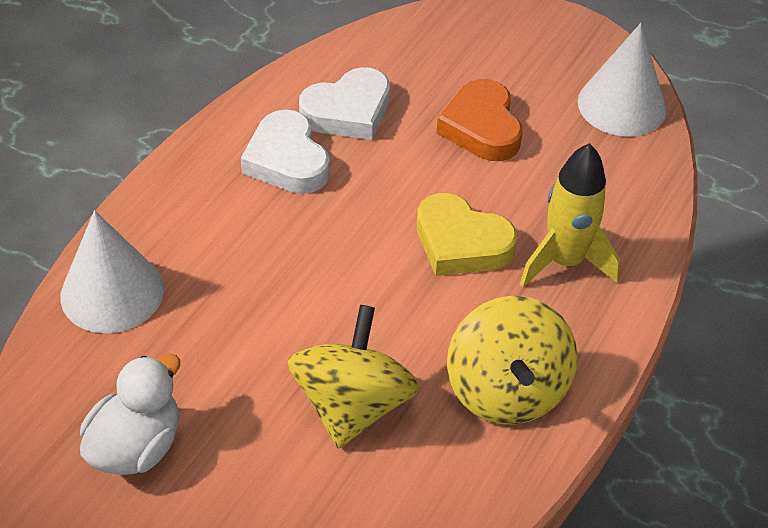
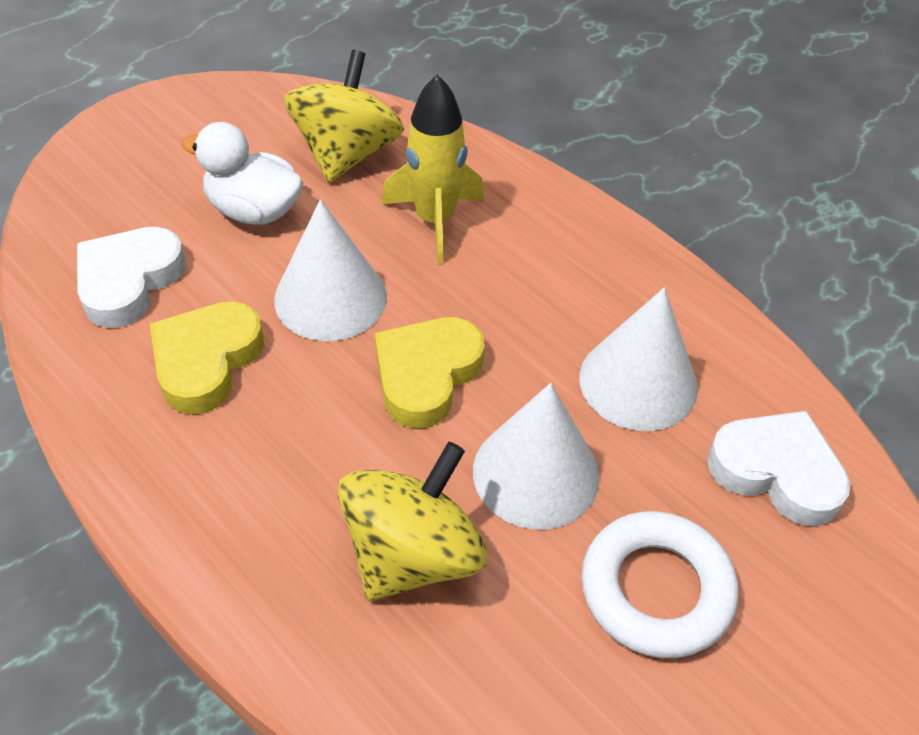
orange heart: 1 -> 0
white cone: 2 -> 3
white ring: 0 -> 1
yellow heart: 1 -> 2

